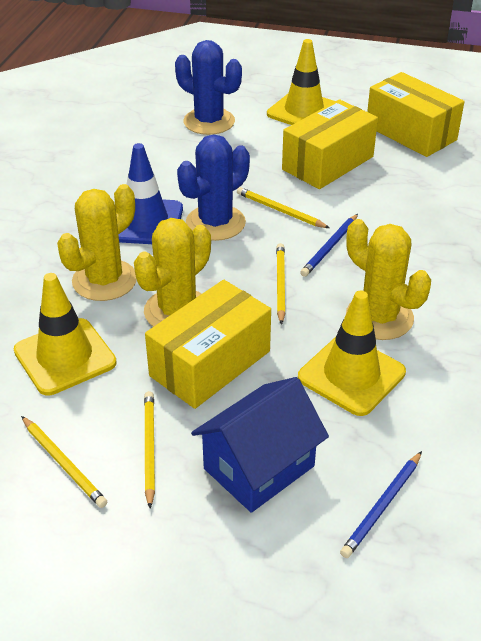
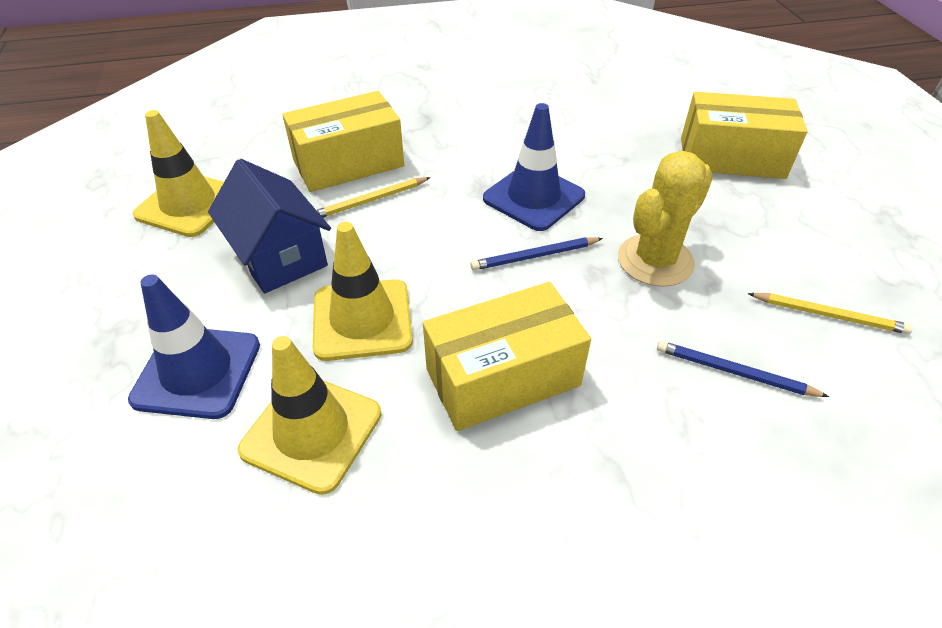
blue cactus: 2 -> 0
blue traffic cone: 1 -> 2
yellow cactus: 3 -> 1
yellow pencil: 4 -> 2

